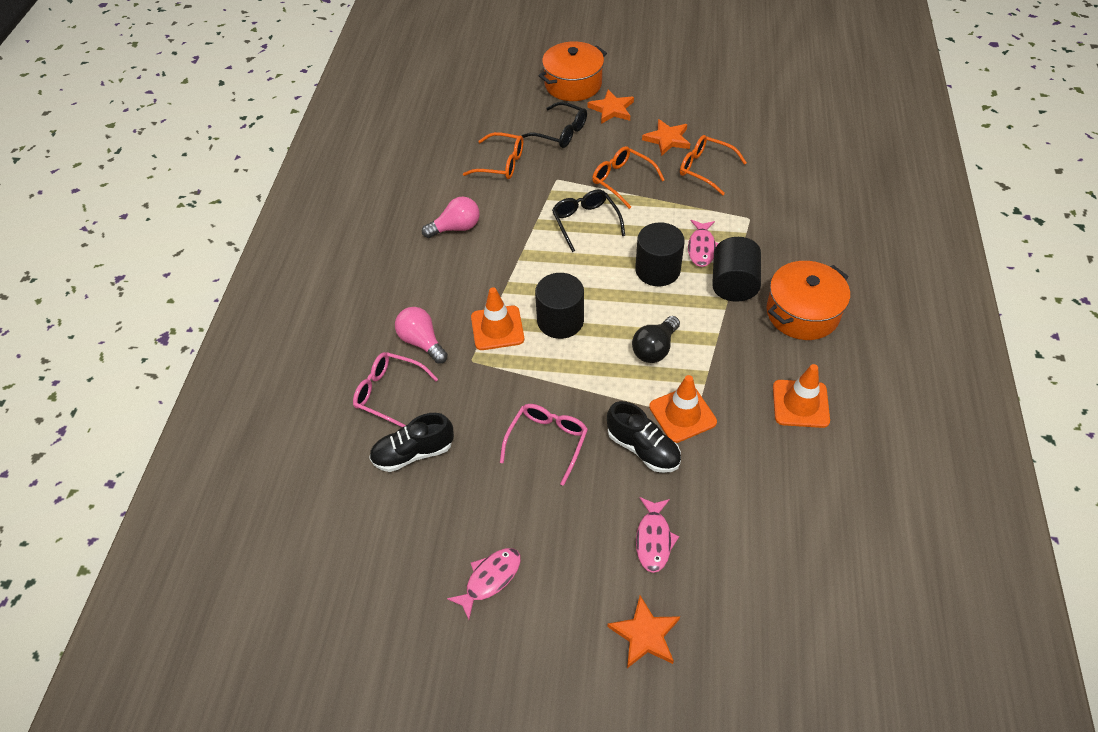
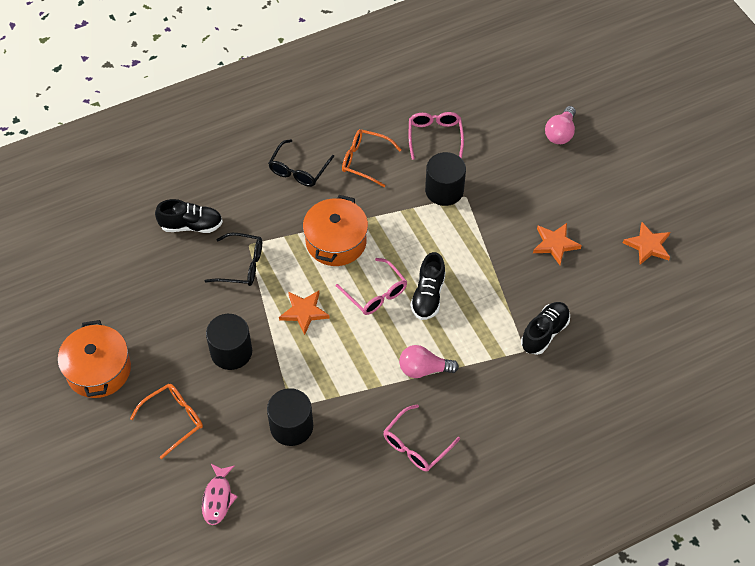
black light bulb: 1 -> 0
black shoe: 2 -> 3
orange glasses: 3 -> 2
orange traffic cone: 3 -> 0
pink fish: 3 -> 1
pink glasses: 2 -> 3

